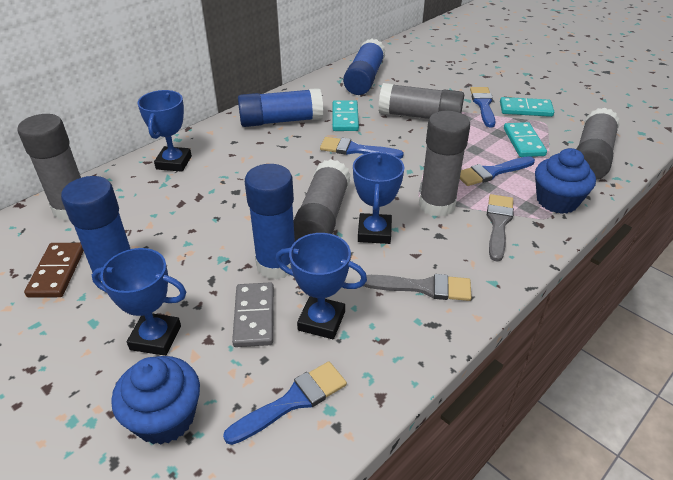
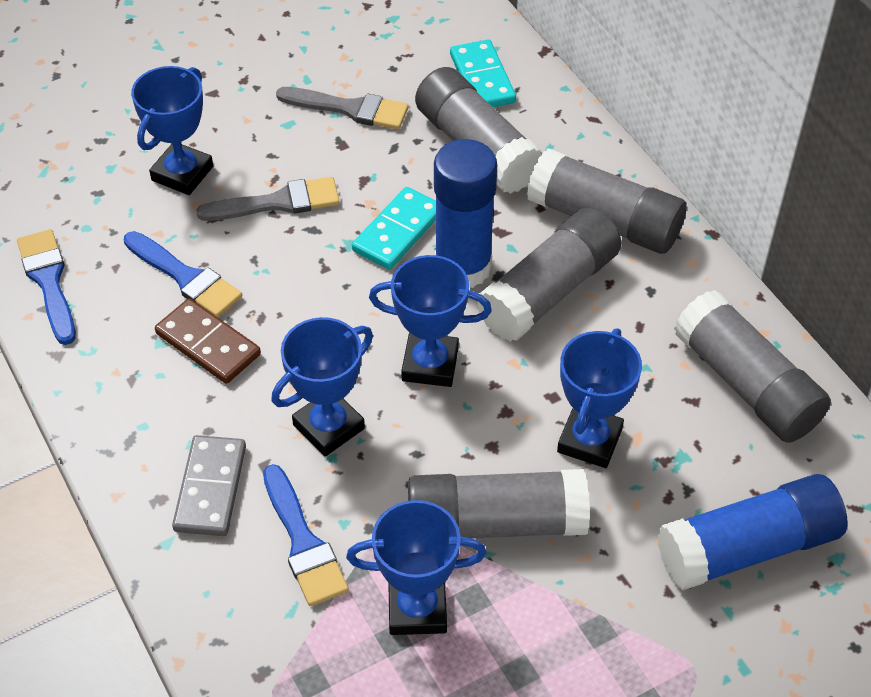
blue brush: 4 -> 3
blue cupcake: 2 -> 0
blue glue stick: 4 -> 2
blue trophy: 4 -> 5
turquoise domino: 3 -> 2

